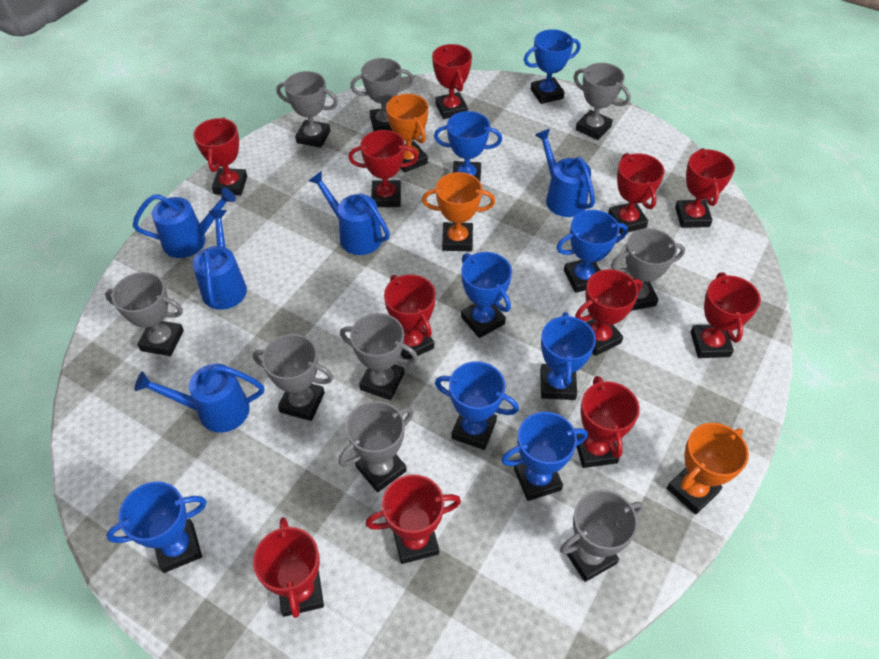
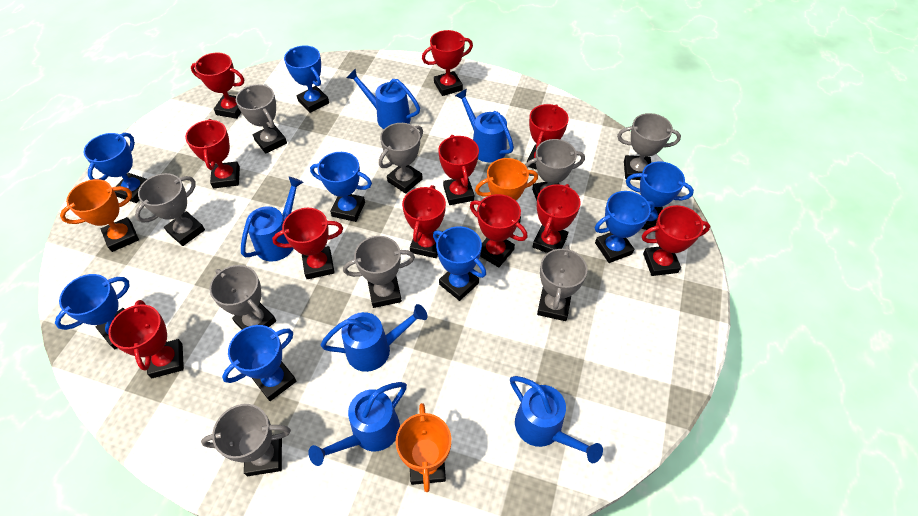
blue watering can: 5 -> 6

